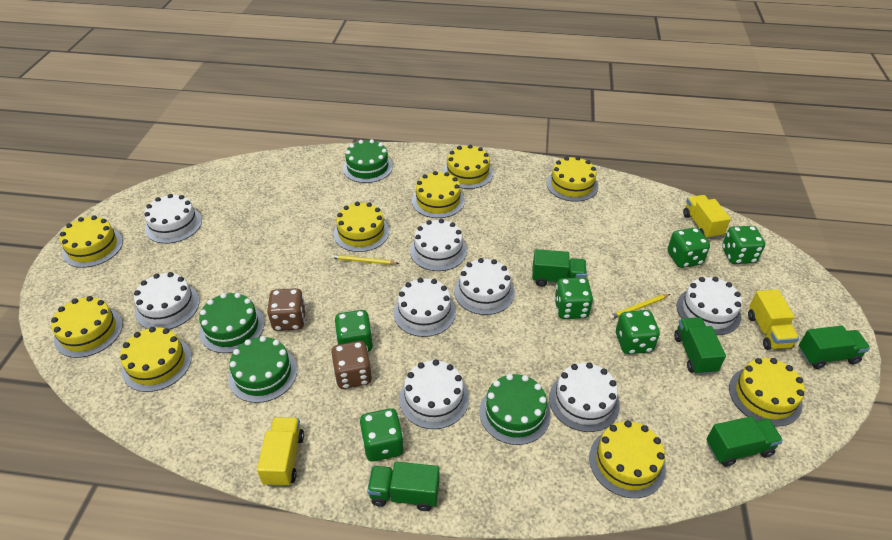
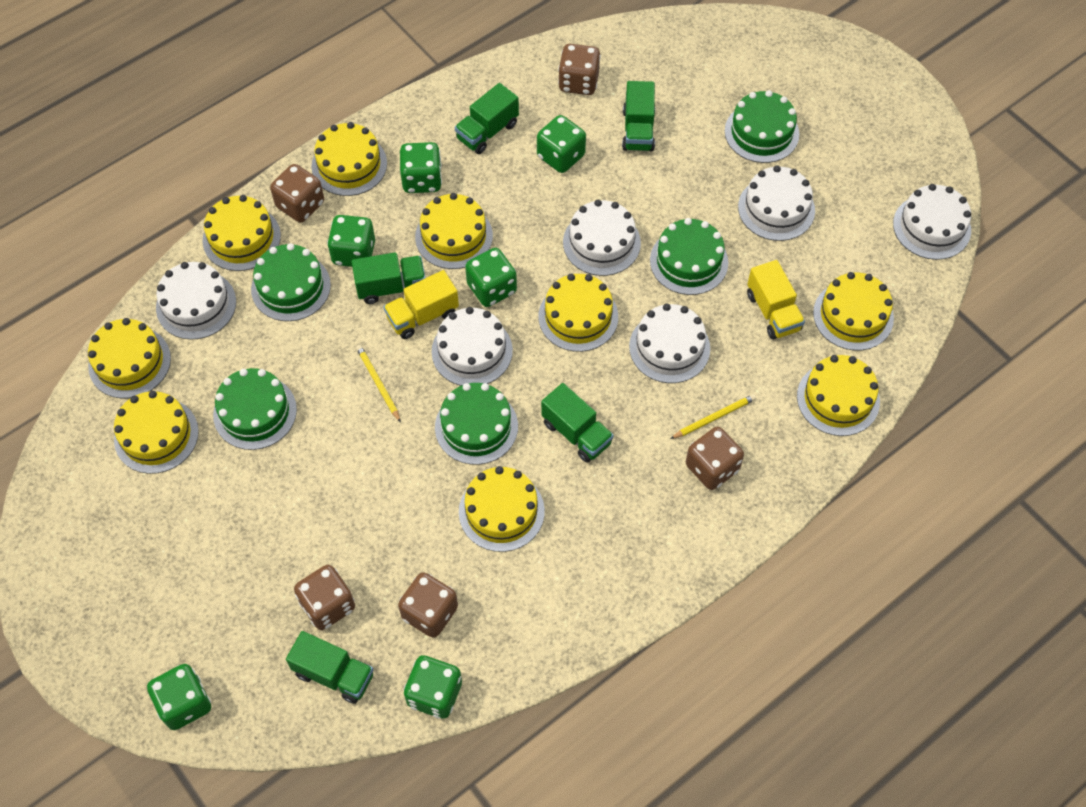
brown dice: 2 -> 5
green cake: 4 -> 5
white cake: 8 -> 6
yellow truck: 3 -> 2

